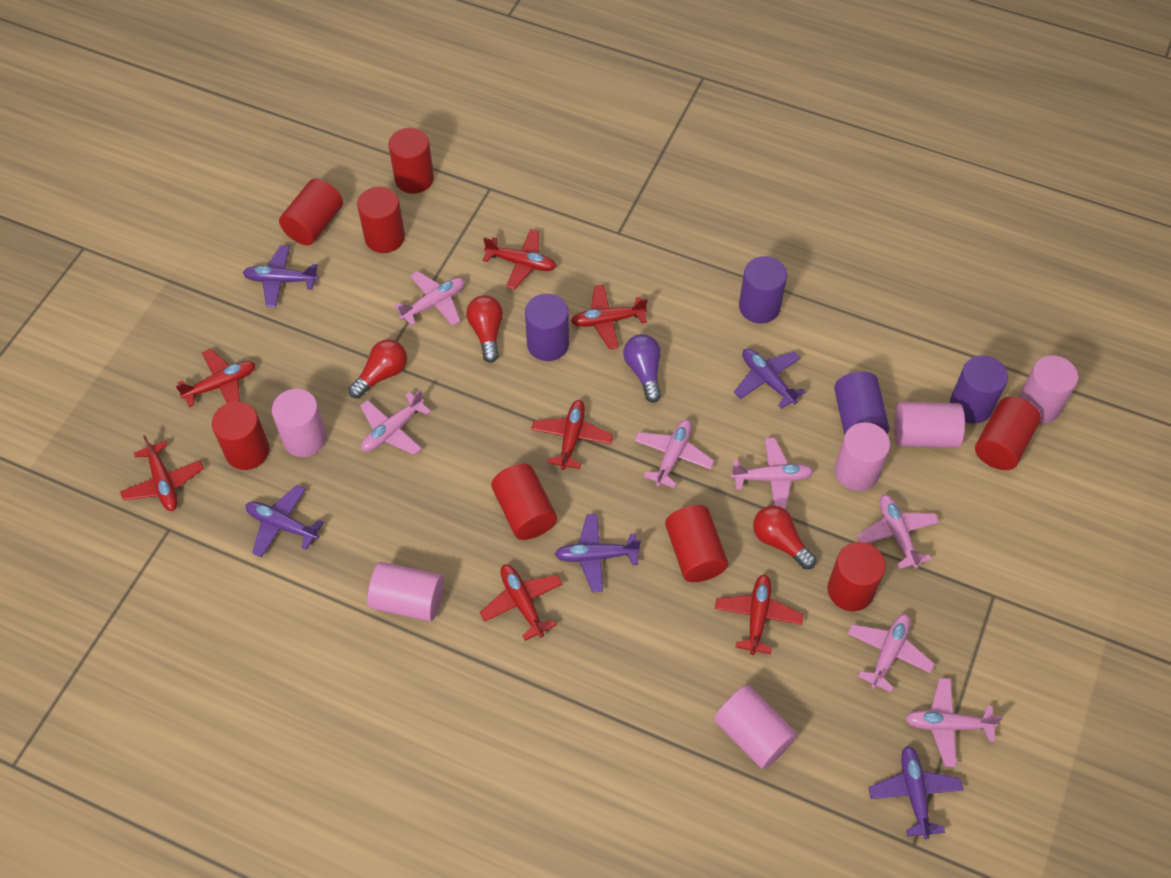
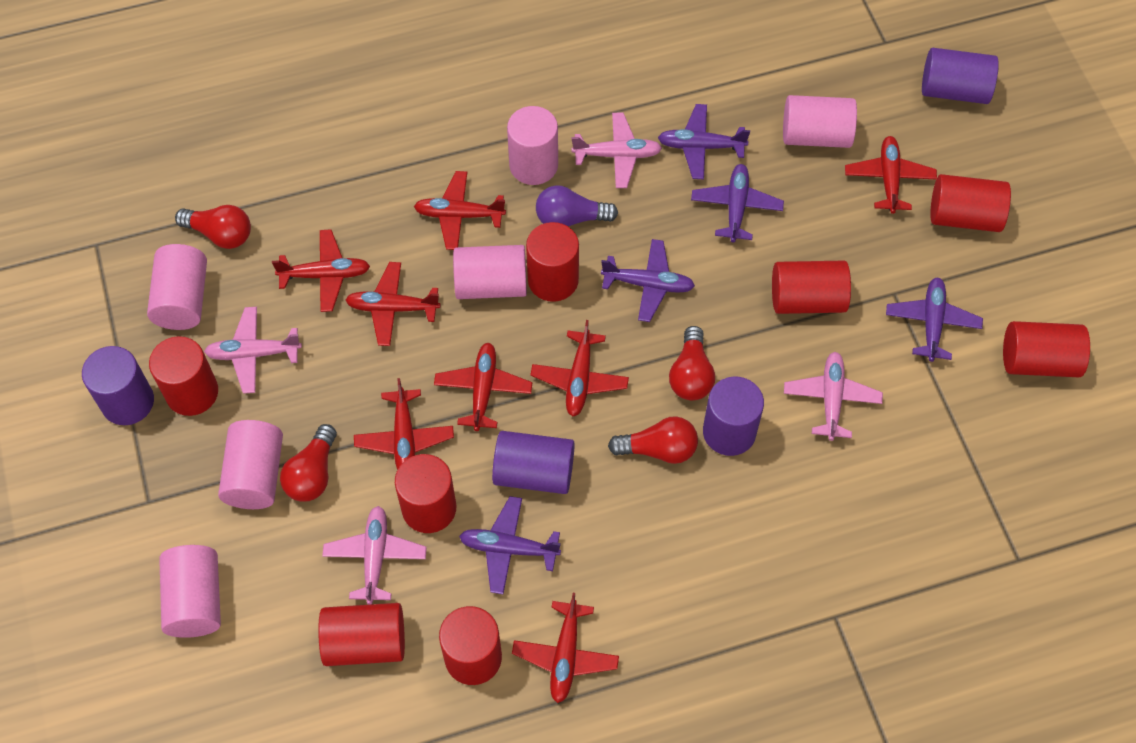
pink plane: 7 -> 4
red light bulb: 3 -> 4
red plane: 7 -> 8

